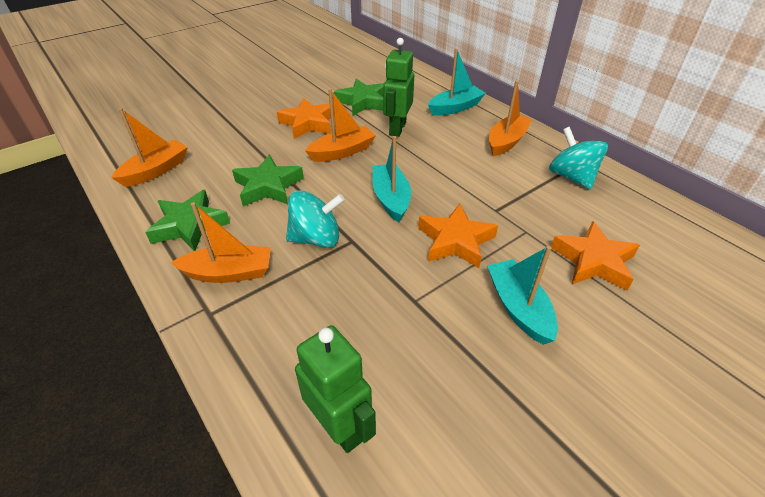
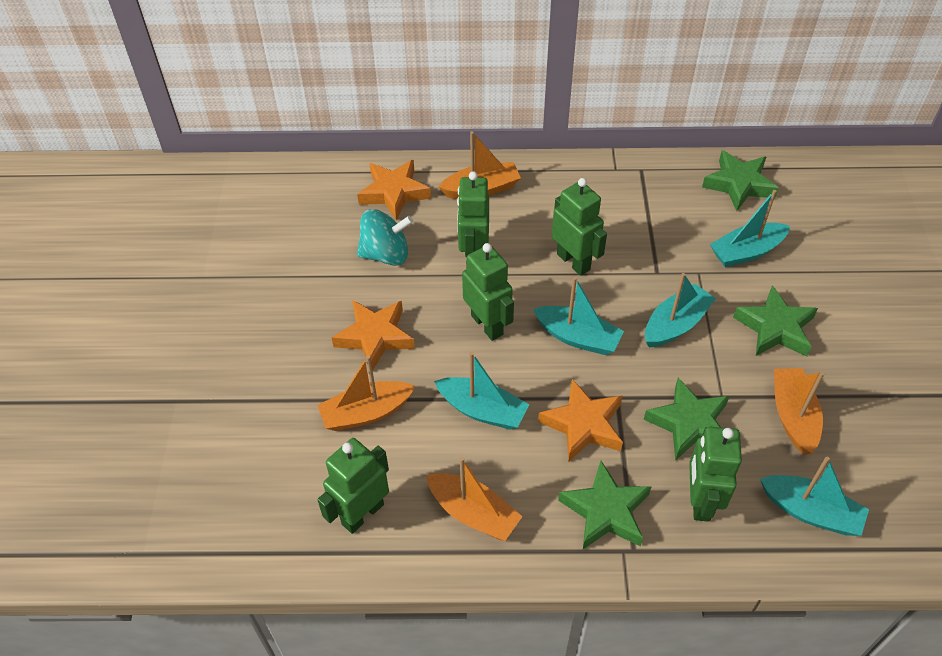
green robot: 2 -> 5
green star: 3 -> 4
turquoise boat: 3 -> 5
turquoise spinning top: 2 -> 1

